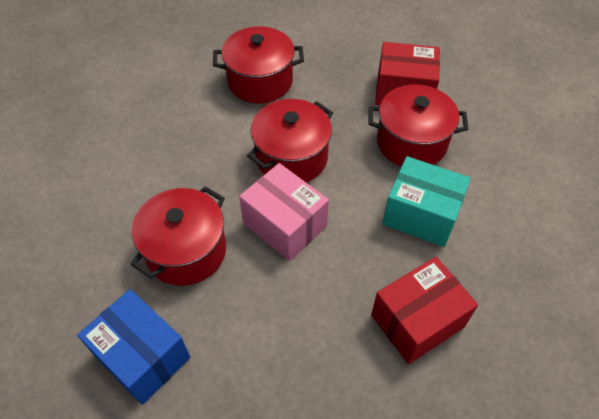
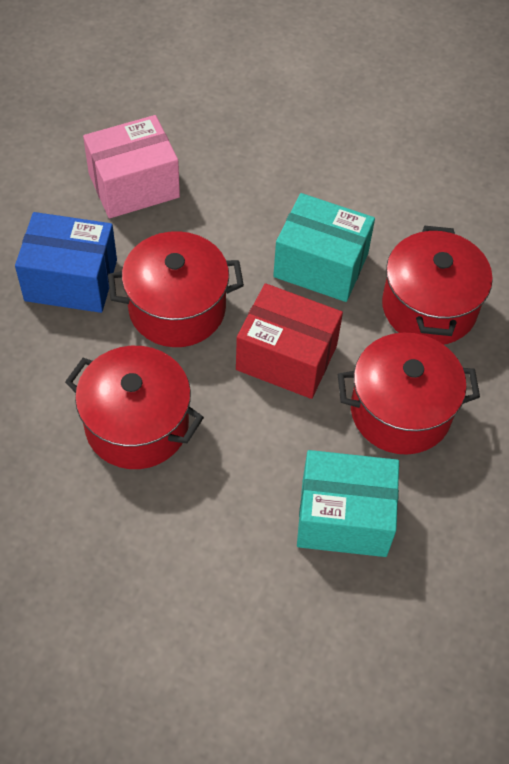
red box: 2 -> 1
turquoise box: 1 -> 2

